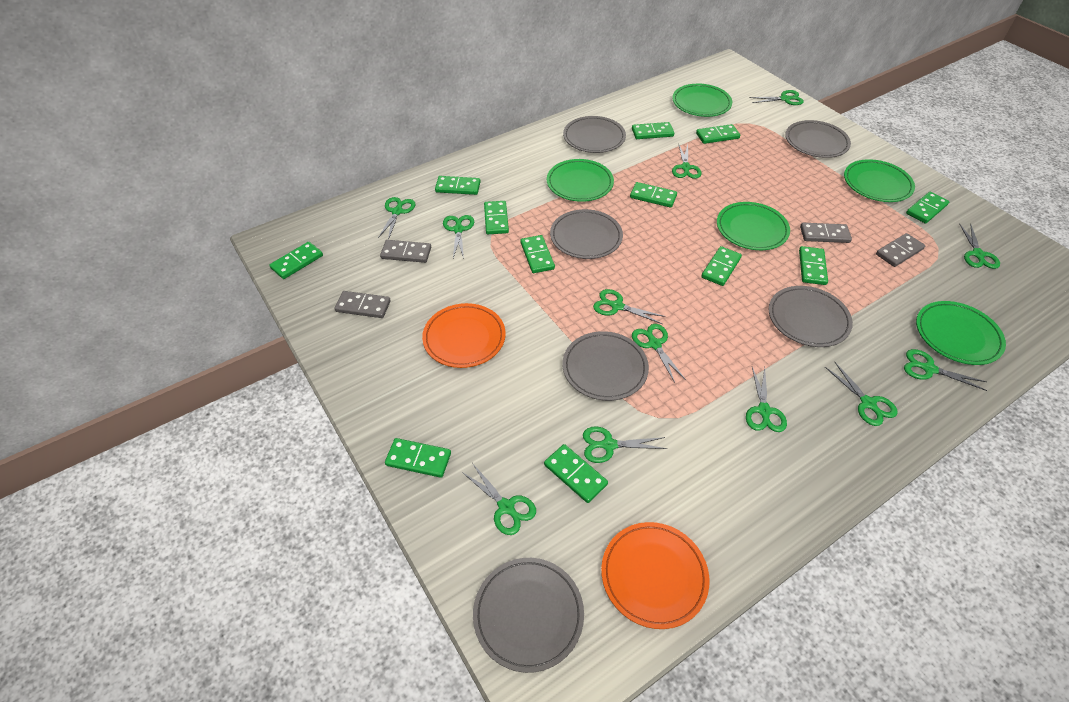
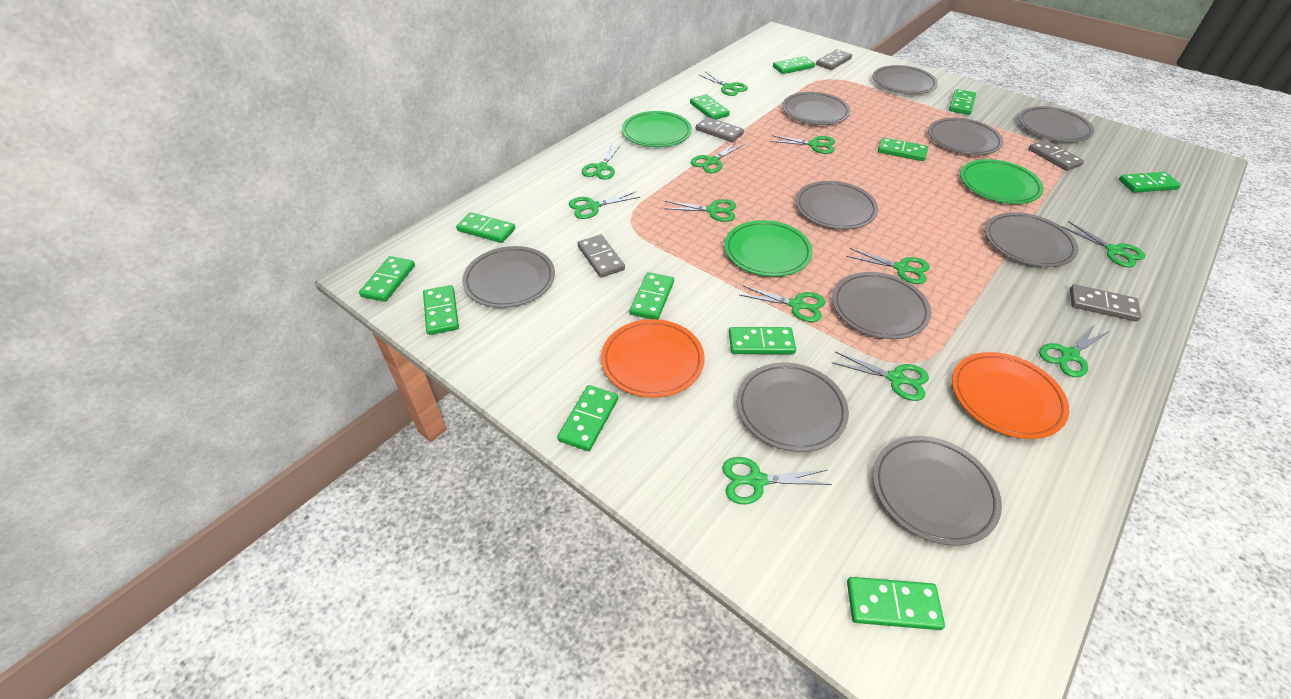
green plate: 5 -> 3
grey domino: 4 -> 5
grey plate: 6 -> 10

